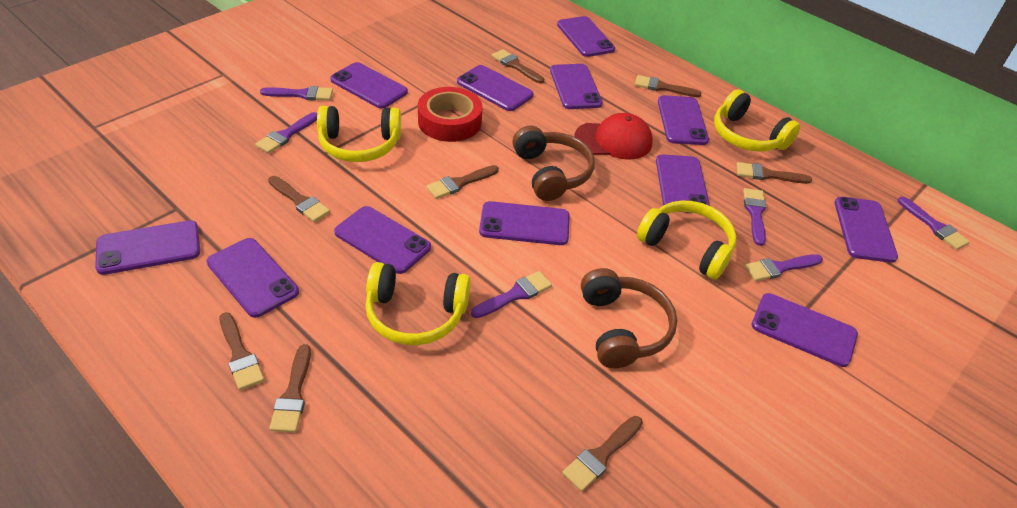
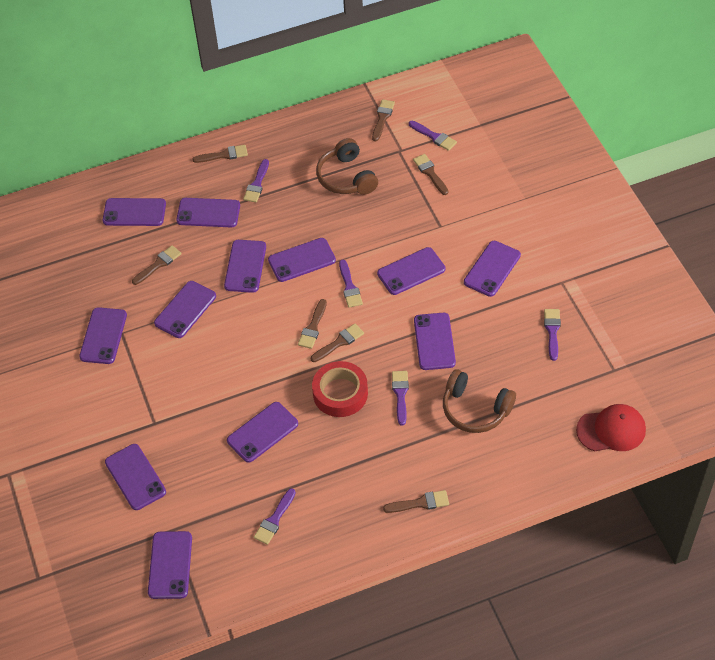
brown brush: 8 -> 7
yellow headphones: 4 -> 0

